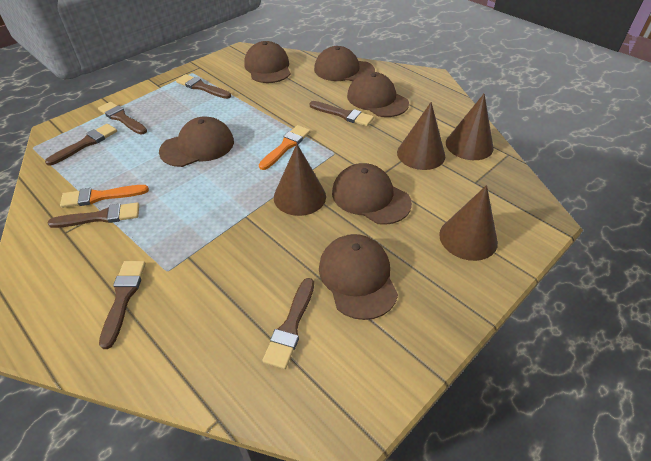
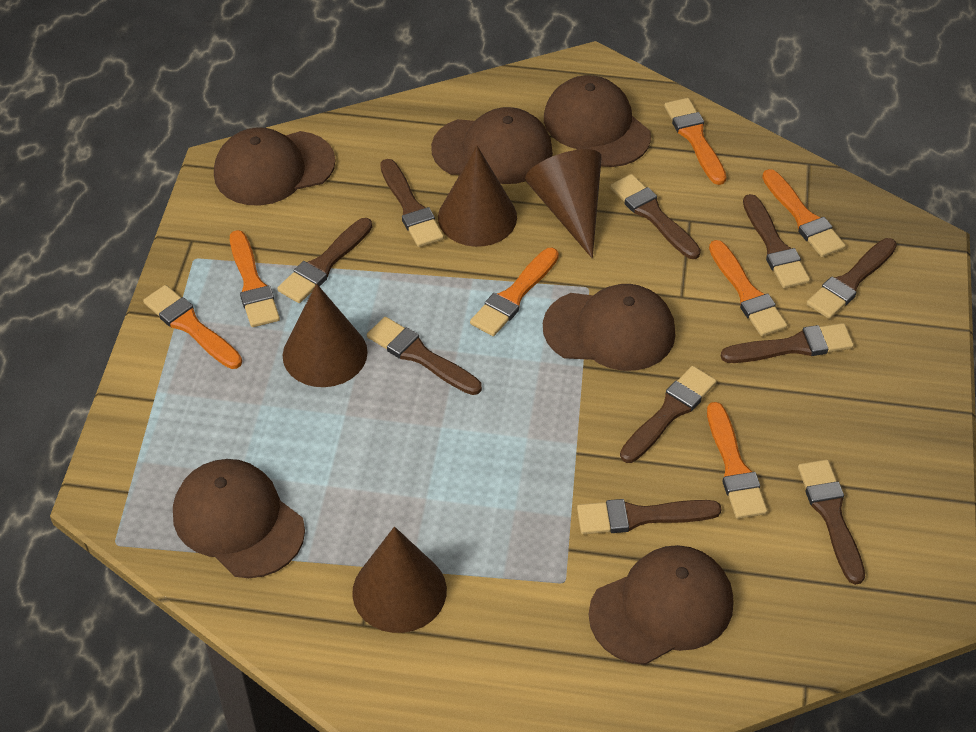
brown brush: 7 -> 10
orange brush: 2 -> 7

